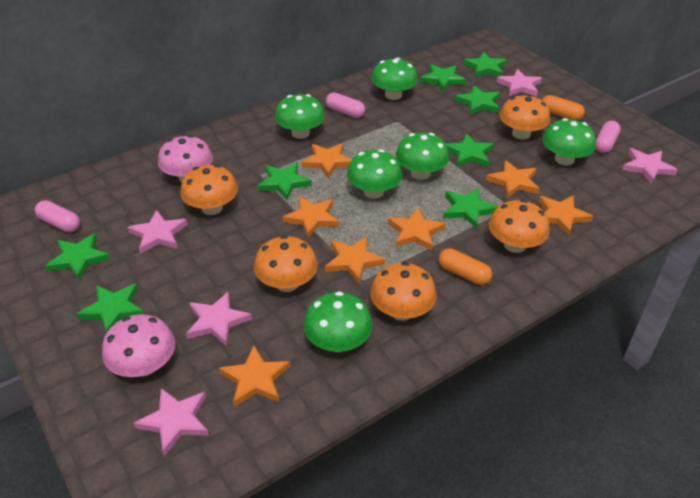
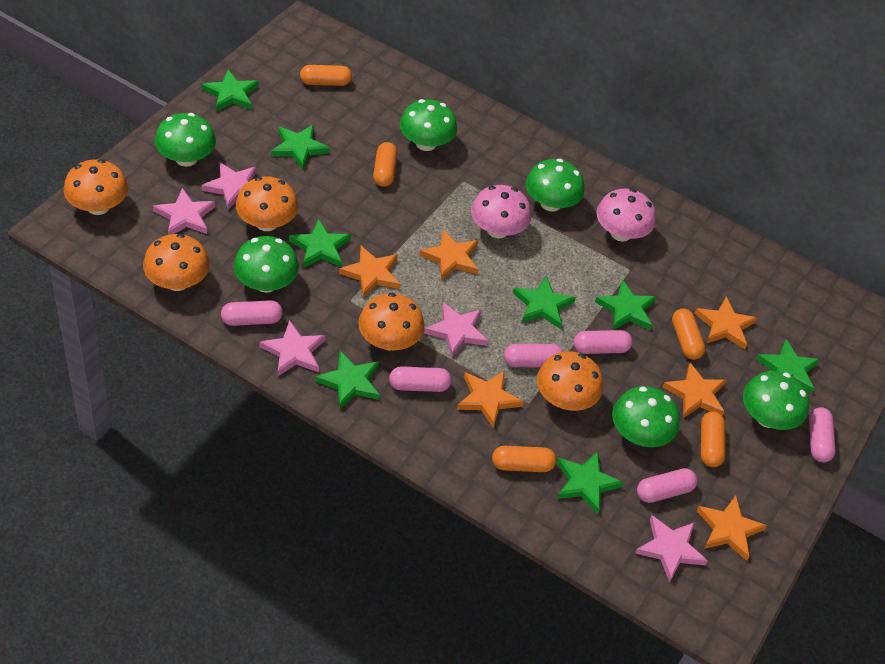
orange capsule: 2 -> 5
orange star: 7 -> 6
pink capsule: 3 -> 6

